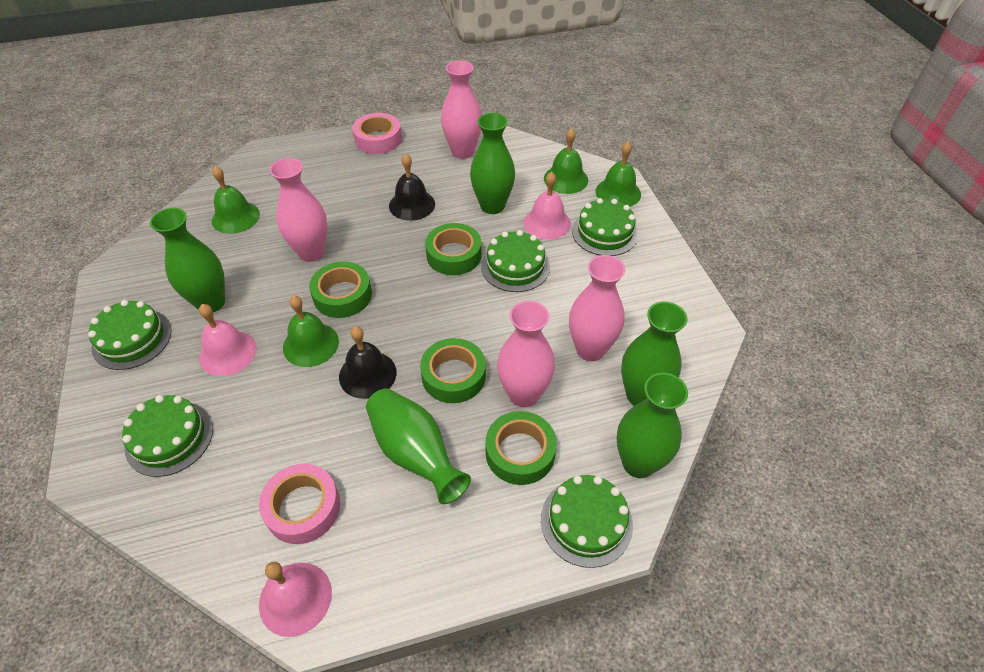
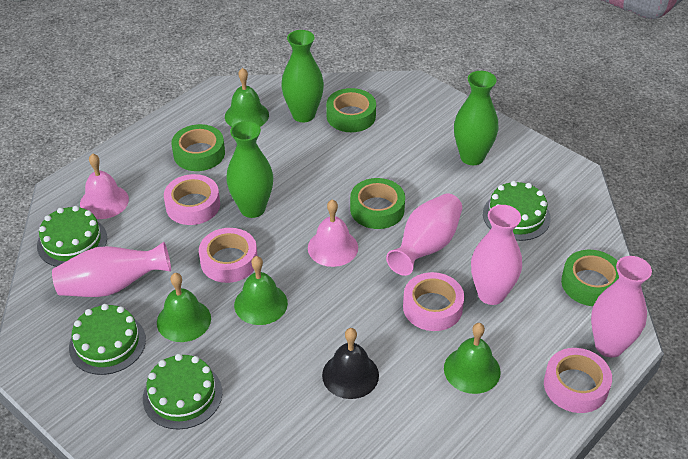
black bell: 2 -> 1
green cake: 5 -> 4
green vase: 5 -> 3
pink bell: 3 -> 2
pink tape: 2 -> 4

